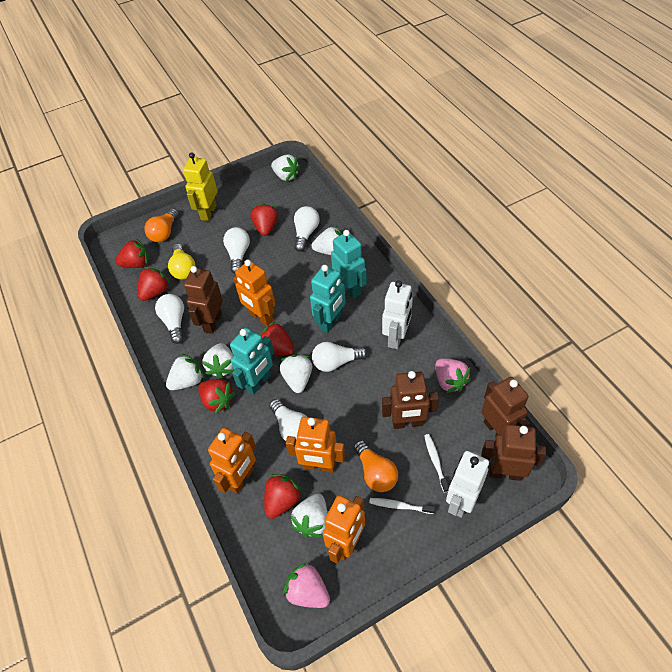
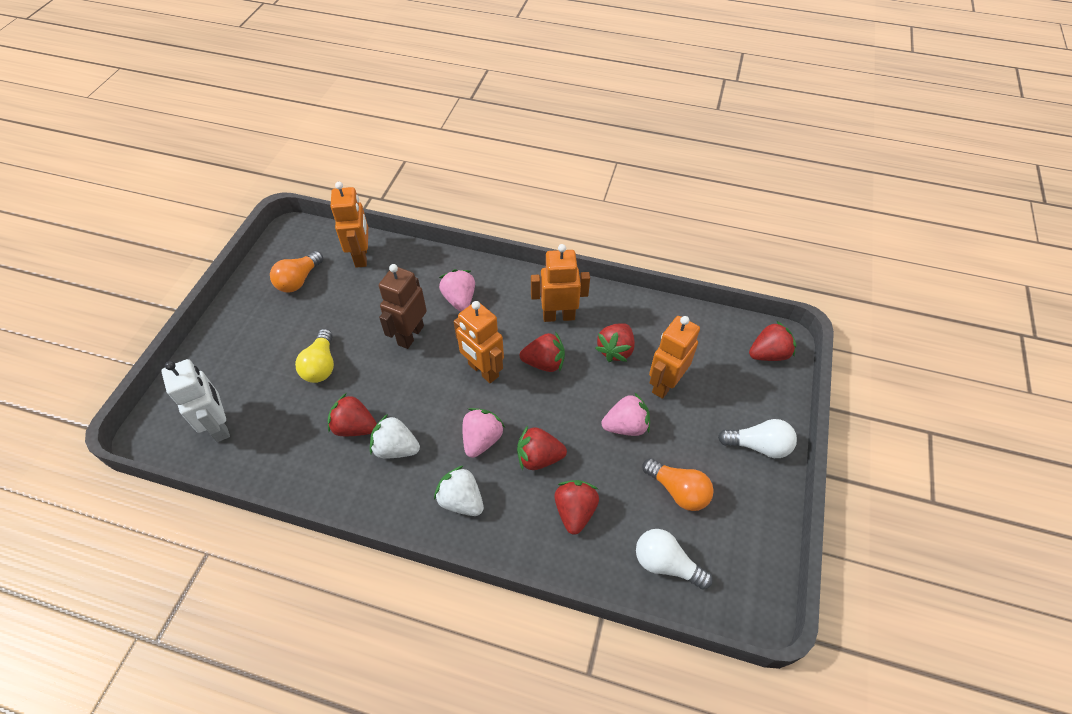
brown robot: 4 -> 1
pink strawberry: 2 -> 3
turquoise robot: 3 -> 0
white light bulb: 5 -> 2
white robot: 2 -> 1
white strawberry: 6 -> 2
white toothbrush: 2 -> 0
yellow robot: 1 -> 0

